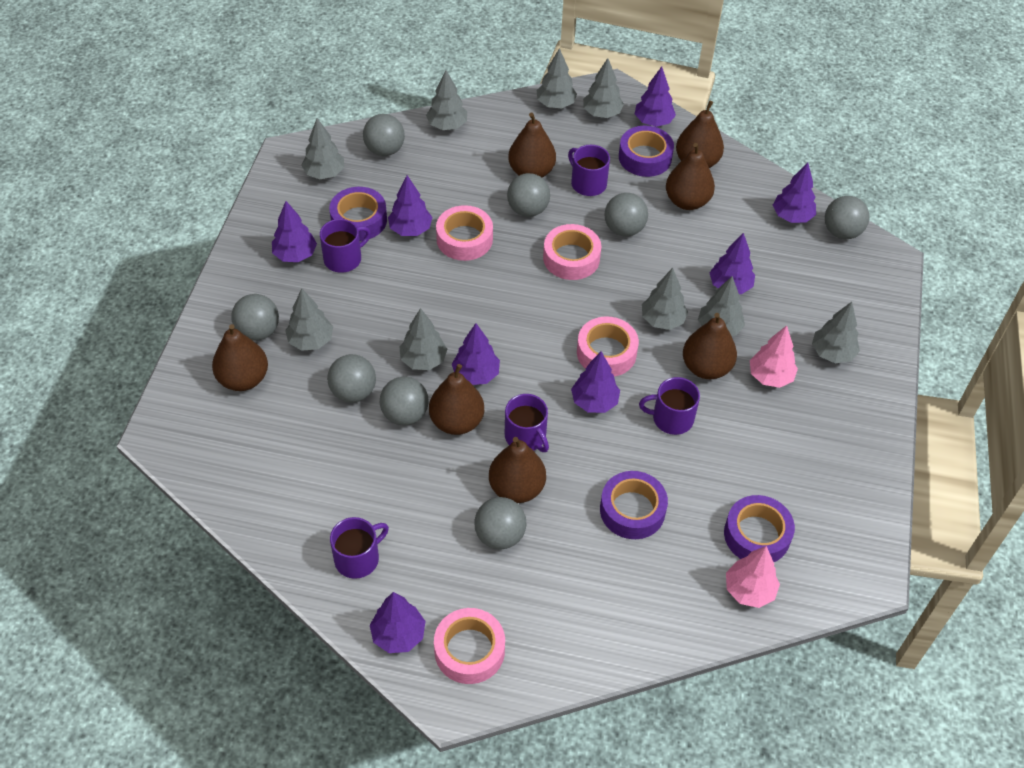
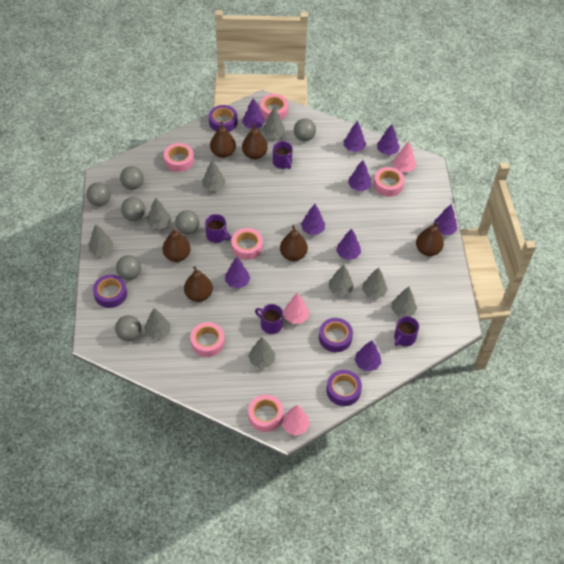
brown pear: 7 -> 6
grey ball: 8 -> 7
pink tape: 4 -> 6
pink tree: 2 -> 3
purple mug: 5 -> 4
purple tree: 8 -> 9

